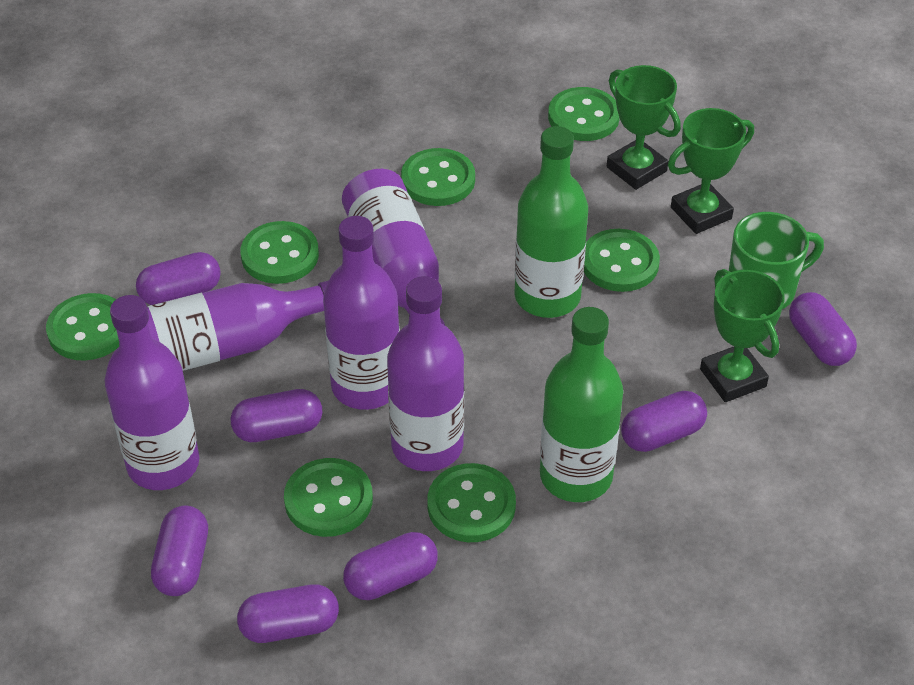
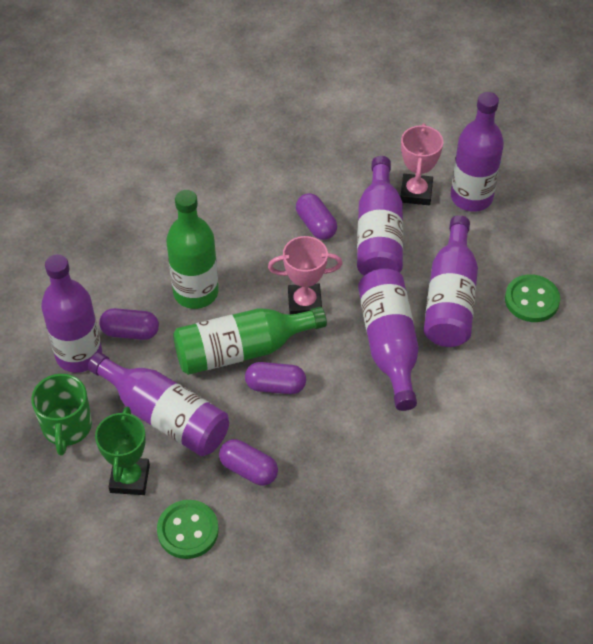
green button: 7 -> 2
green trophy: 3 -> 1
pink trophy: 0 -> 2
purple bottle: 5 -> 6
purple capsule: 7 -> 4

